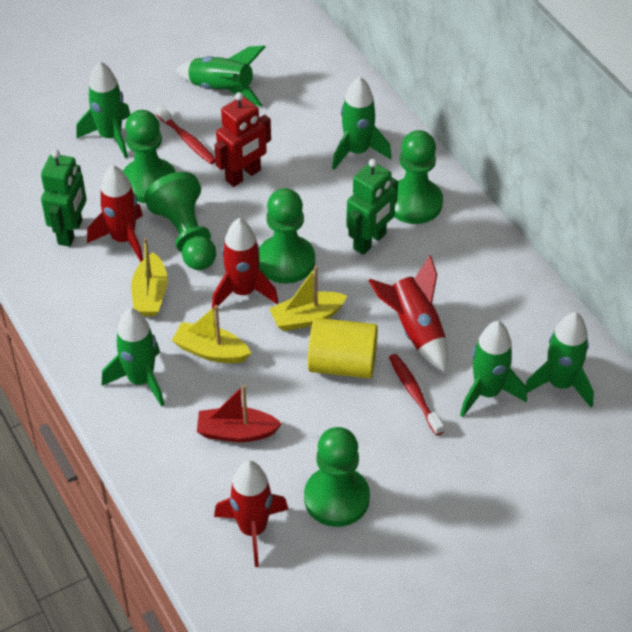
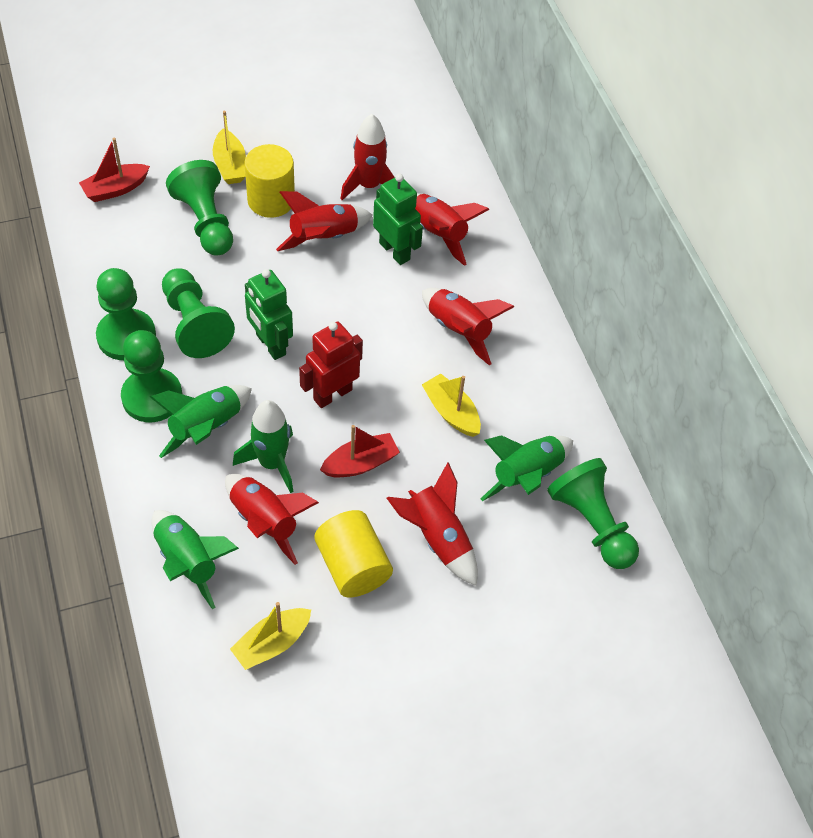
green rocket: 6 -> 4
red boat: 1 -> 2
red rocket: 4 -> 6
red toothbrush: 2 -> 0
yellow cylinder: 1 -> 2

